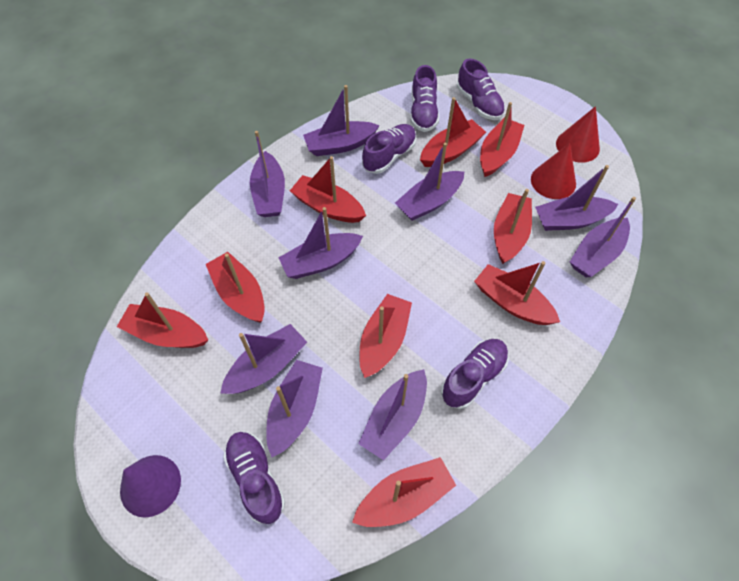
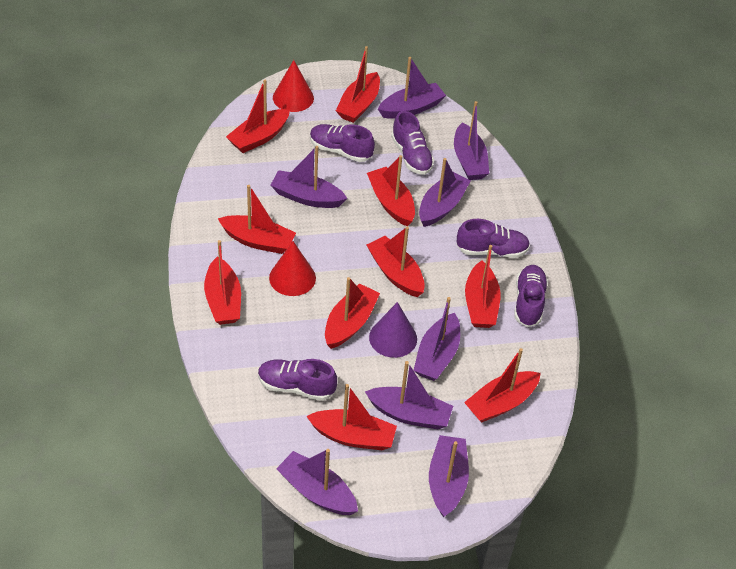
purple boat: 9 -> 8
red boat: 9 -> 10

